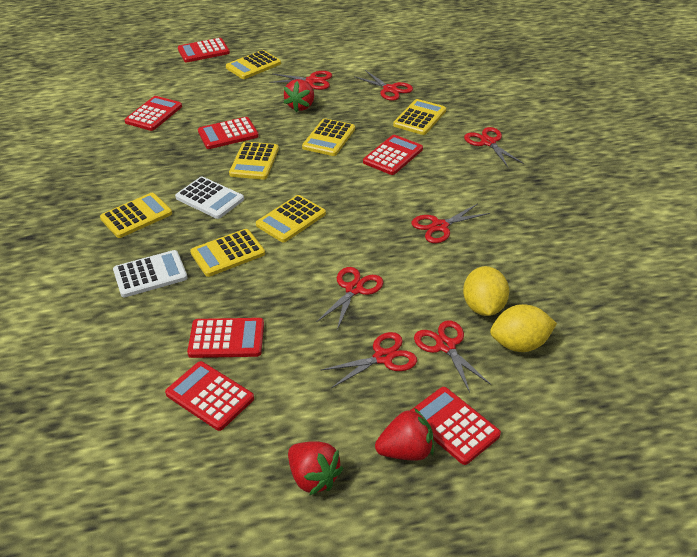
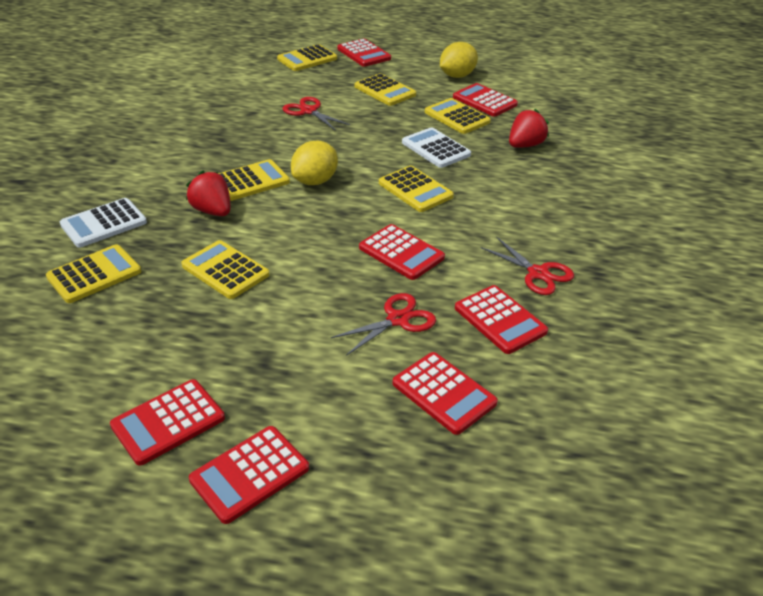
red scissors: 7 -> 3
red strawberry: 3 -> 2

